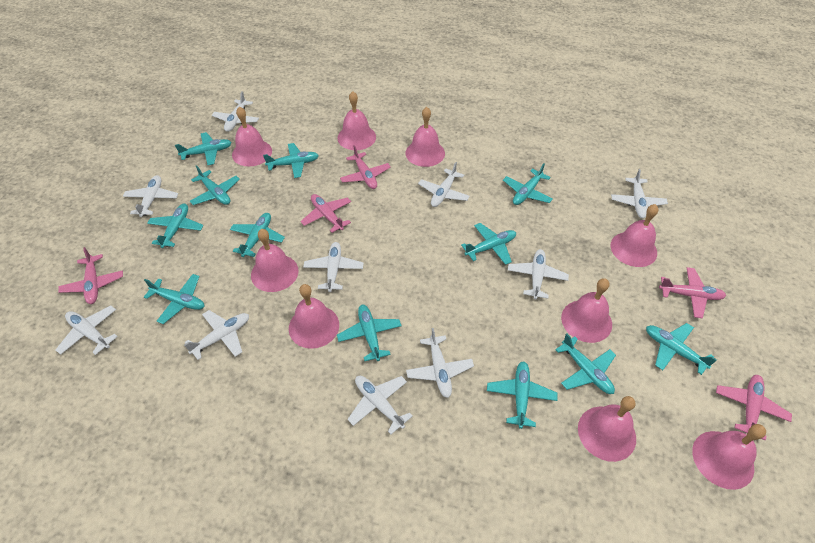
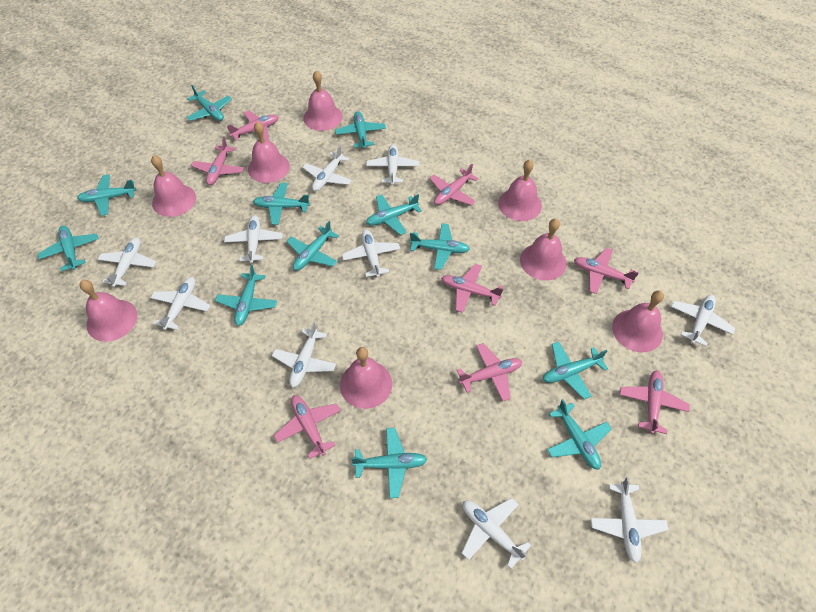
pink bell: 9 -> 8
pink plane: 5 -> 8

